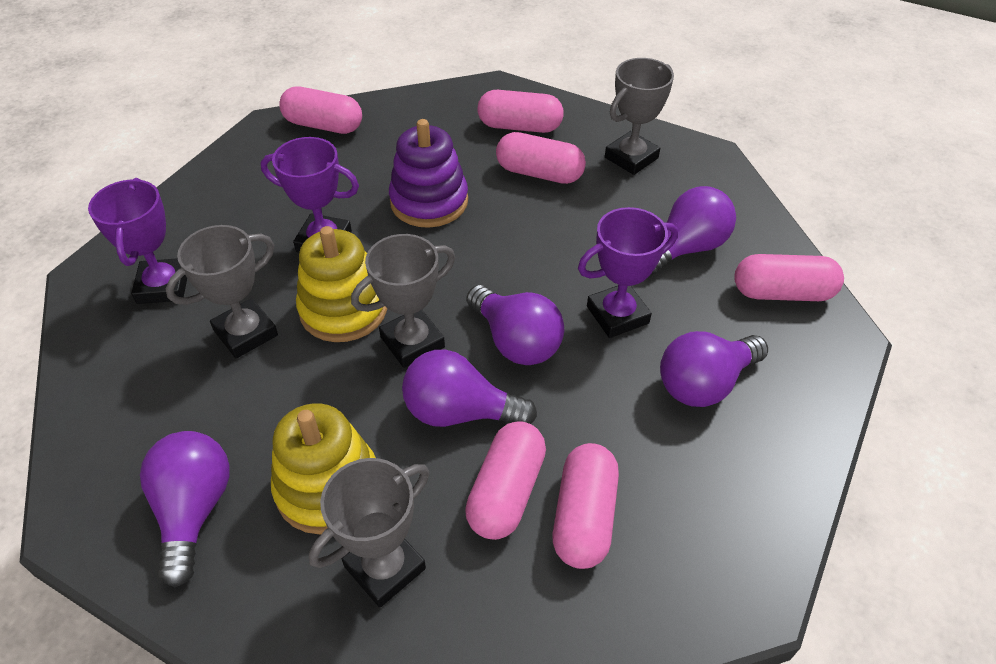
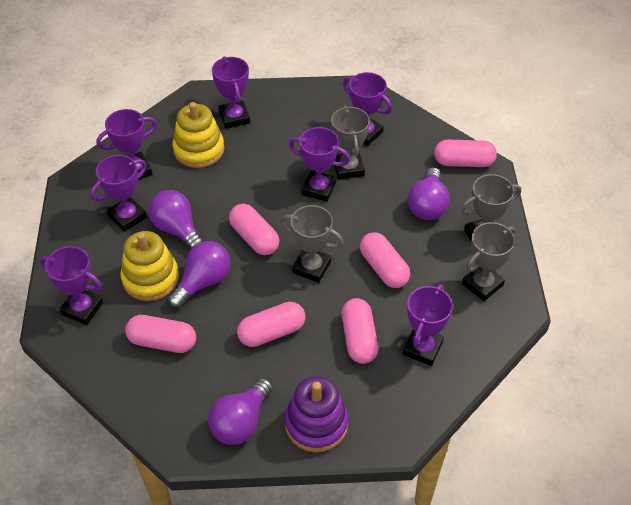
purple light bulb: 5 -> 4
purple trophy: 3 -> 7

